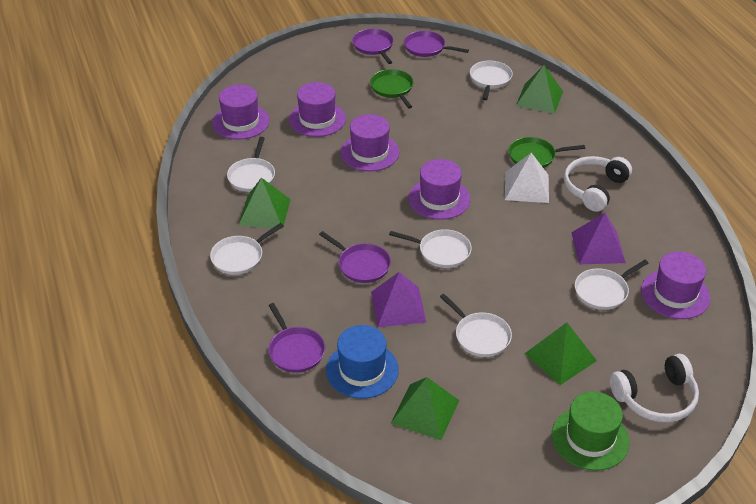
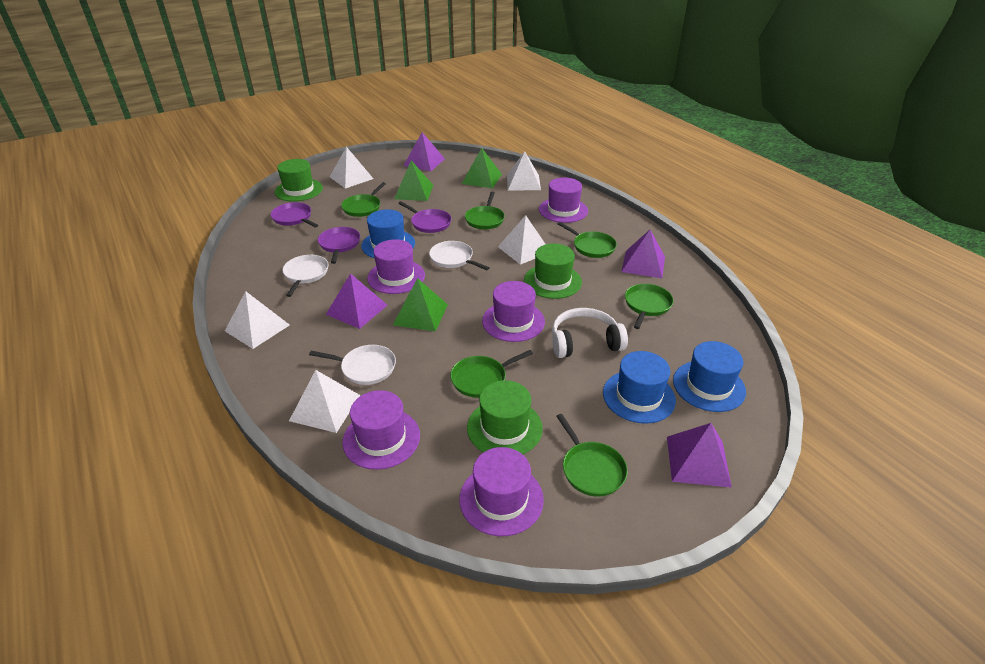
blue hat: 1 -> 3
green hat: 1 -> 3
green pan: 2 -> 6
green pyramid: 4 -> 3
purple pan: 4 -> 3
purple pyramid: 2 -> 4
white headphones: 2 -> 1
white pan: 6 -> 3
white pyramid: 1 -> 5

